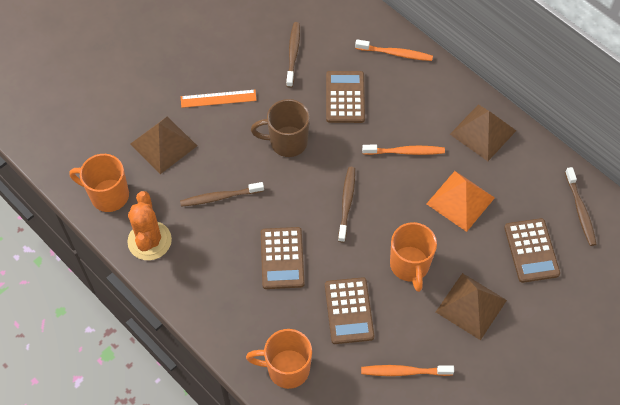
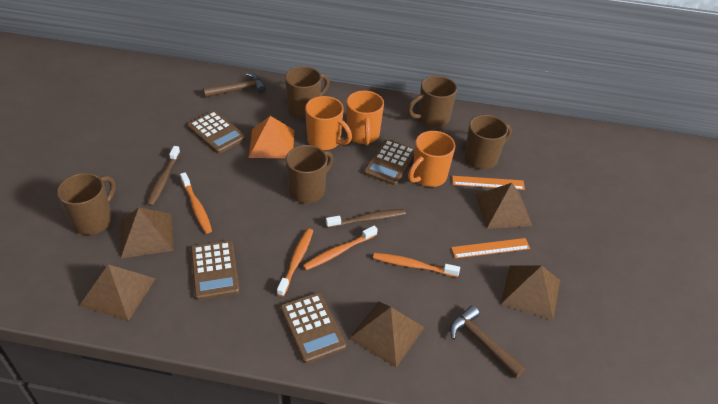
brown hammer: 0 -> 2
brown mug: 1 -> 5
brown pyramid: 3 -> 5
brown toothbrush: 4 -> 2
orange cactus: 1 -> 0
orange ruler: 1 -> 2
orange toothbrush: 3 -> 4

